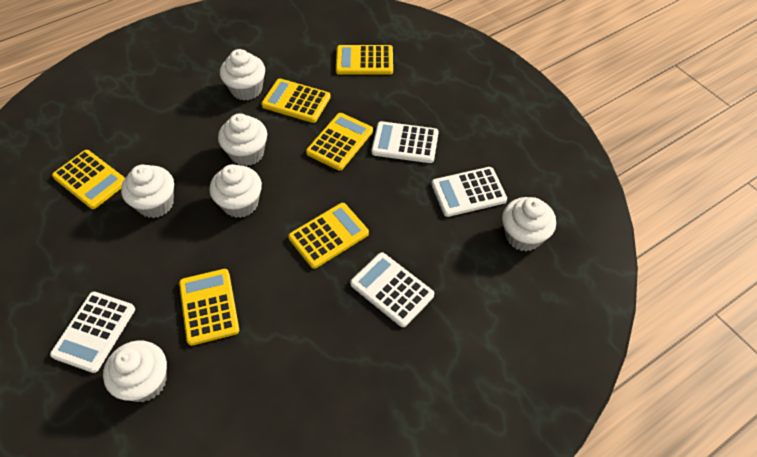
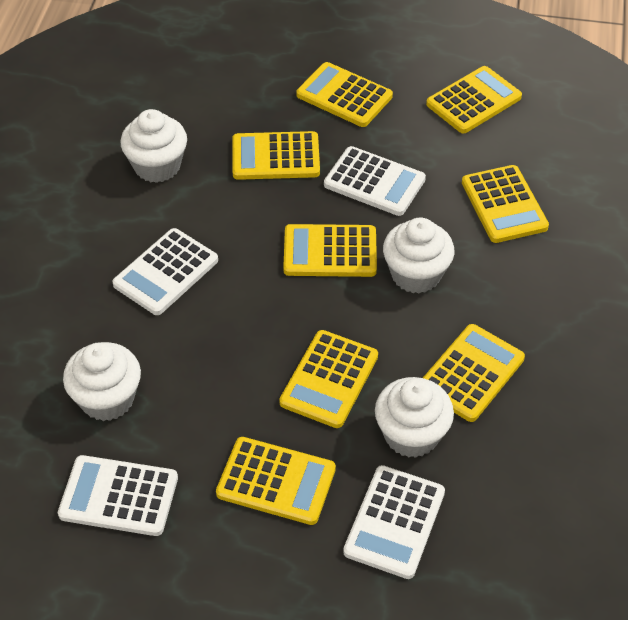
white cupcake: 6 -> 4
yellow calculator: 6 -> 8

